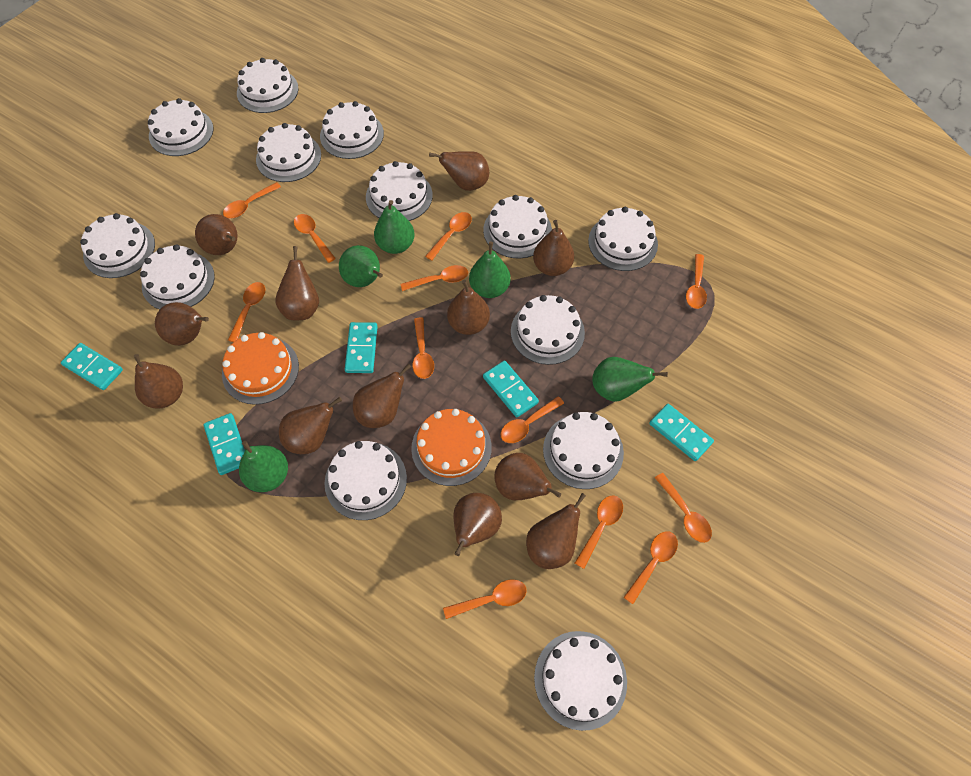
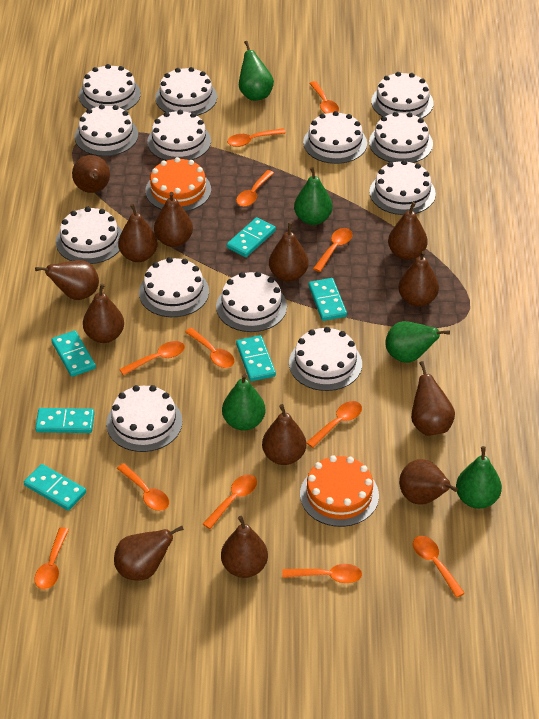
brown pear: 12 -> 13
turquoise domino: 5 -> 6

